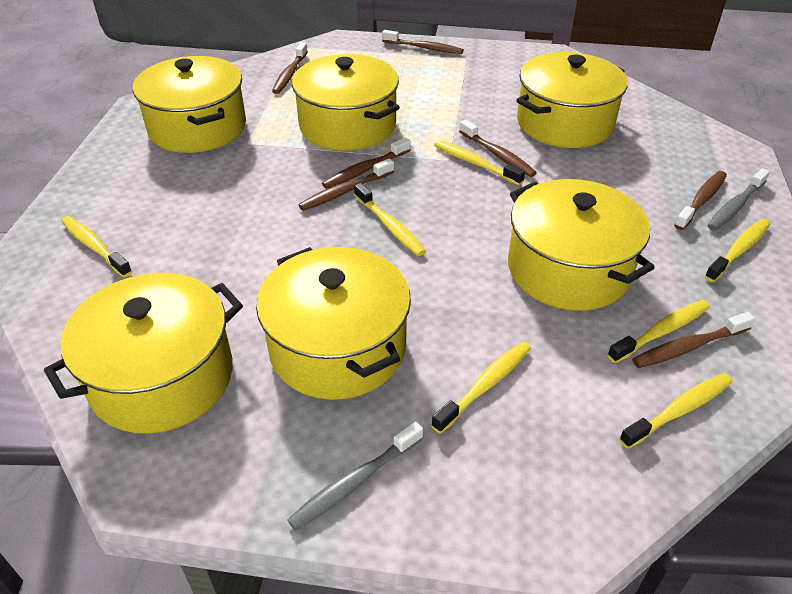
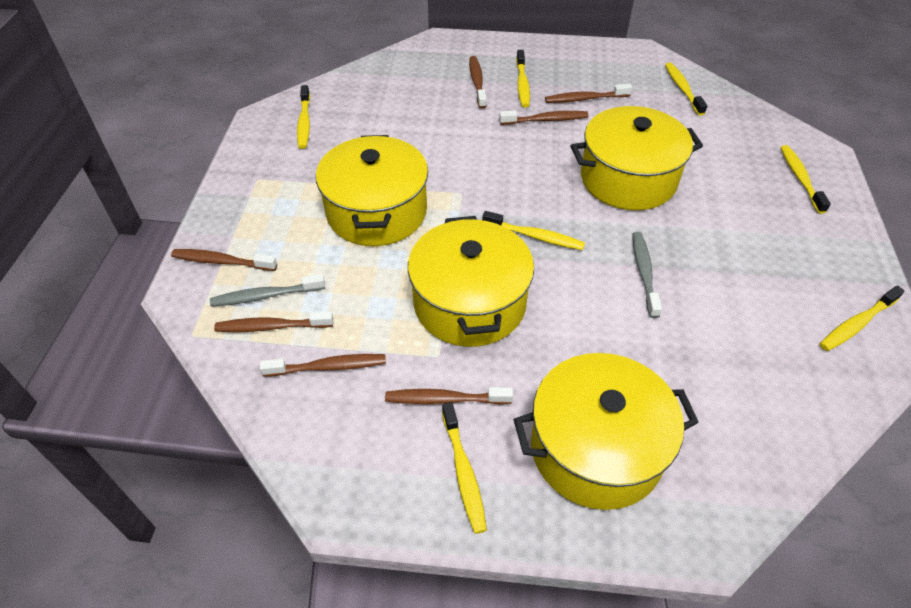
yellow pot: 6 -> 4

